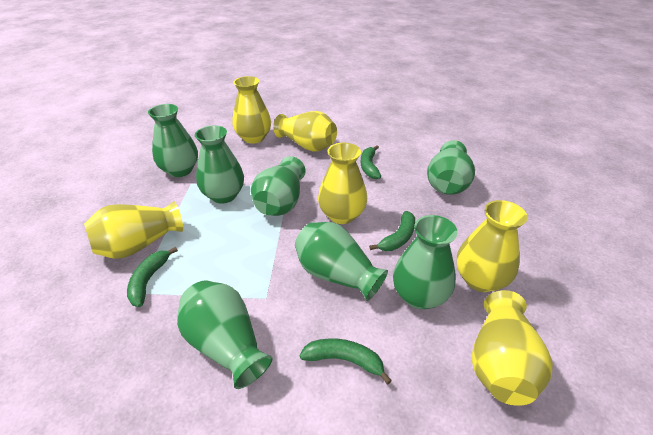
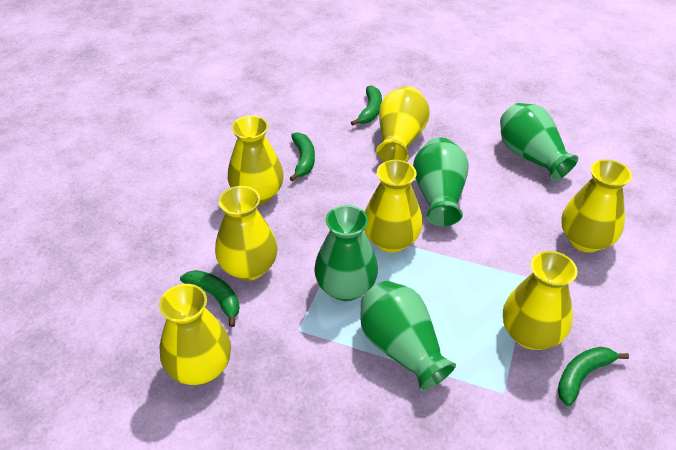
green vase: 7 -> 4
yellow vase: 6 -> 7

